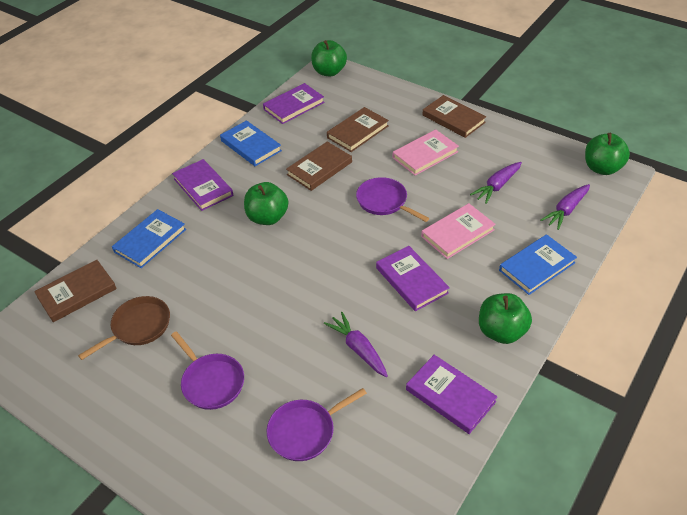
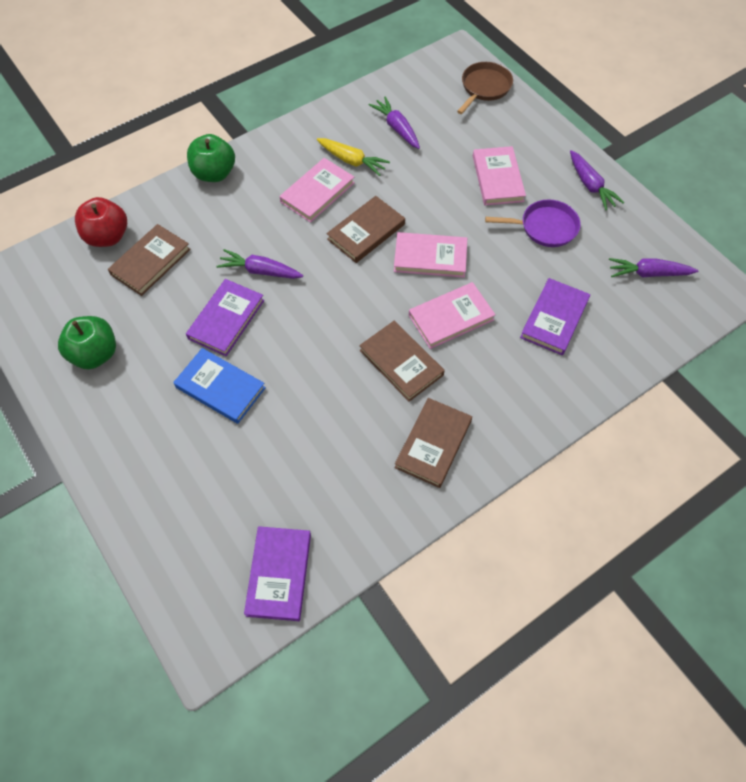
blue book: 3 -> 1
green apple: 4 -> 2
pink book: 2 -> 4
purple book: 4 -> 3
purple carrot: 3 -> 4
purple pan: 3 -> 1
red apple: 0 -> 1
yellow carrot: 0 -> 1

